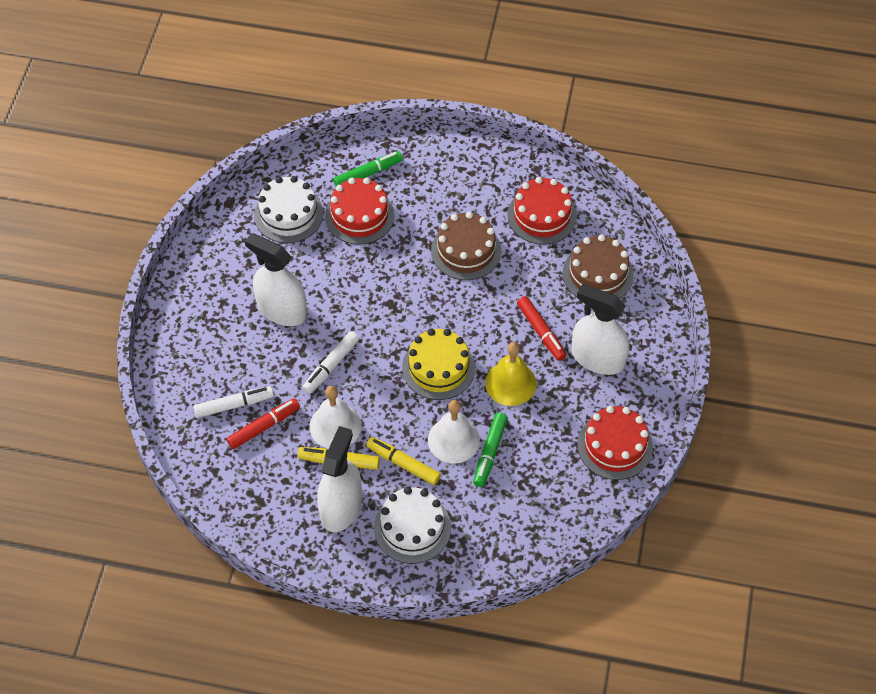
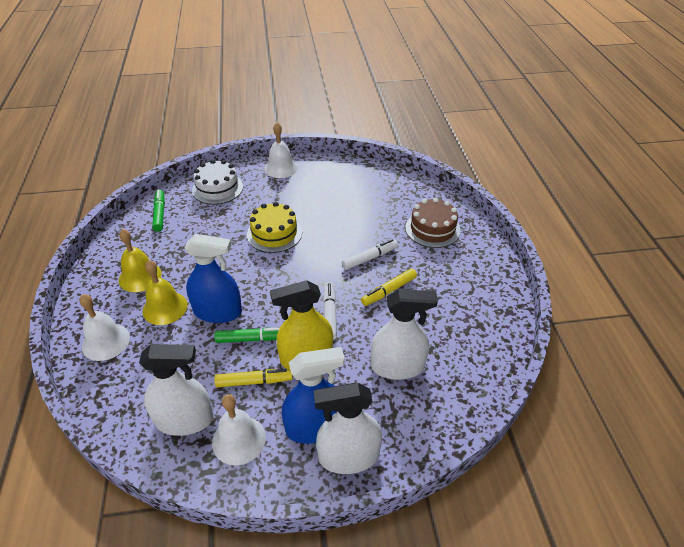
blue spray bottle: 0 -> 2
brown cake: 2 -> 1
red cake: 3 -> 0
red marker: 2 -> 0
white bell: 2 -> 3
white cake: 2 -> 1
yellow bell: 1 -> 2
yellow spray bottle: 0 -> 1

